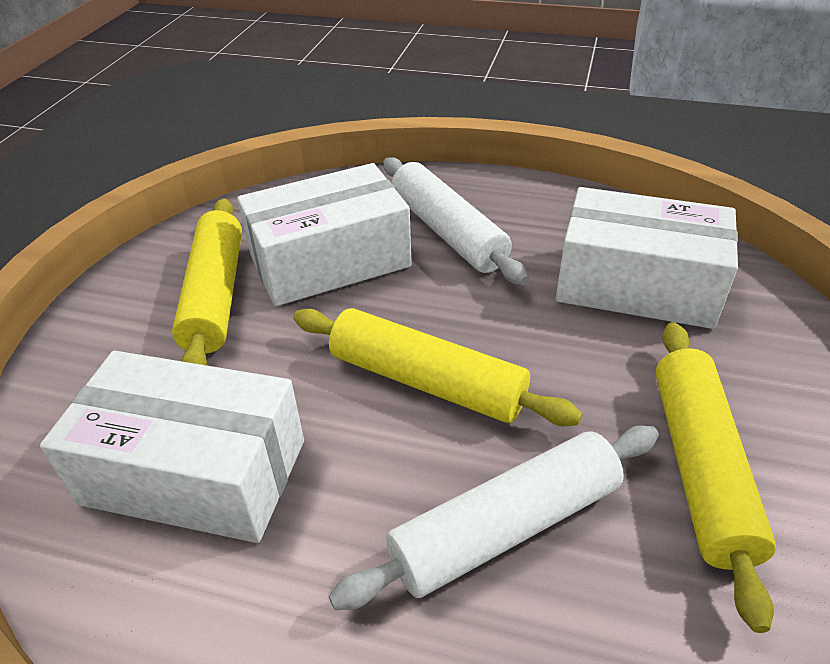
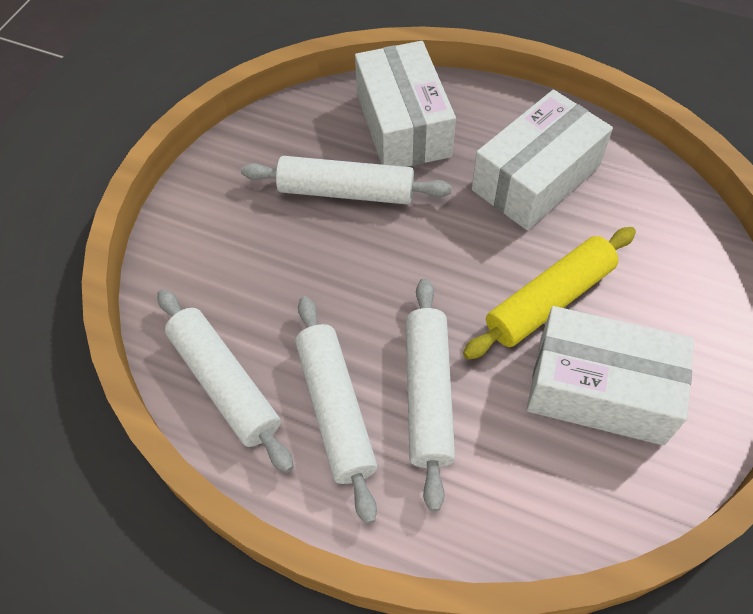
white rolling pin: 2 -> 4
yellow rolling pin: 3 -> 1

